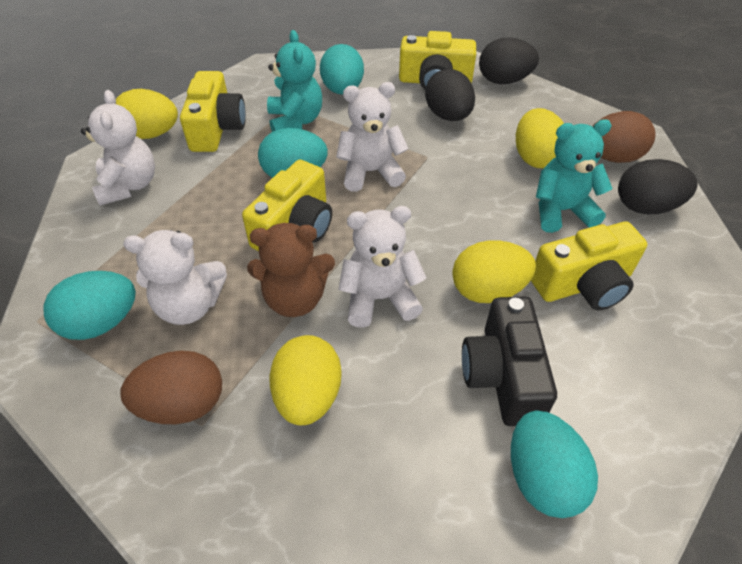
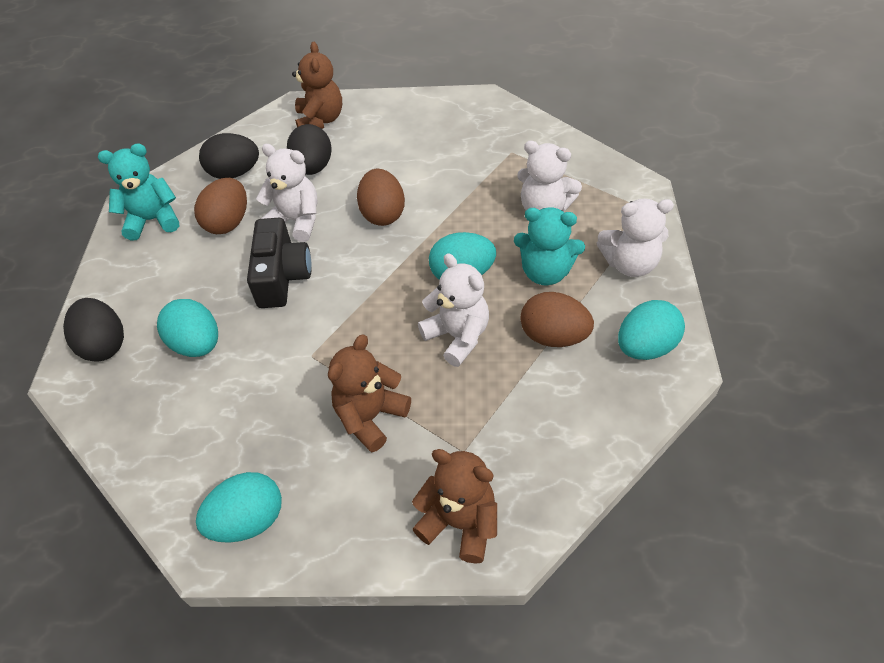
brown egg: 2 -> 3
brown teddy bear: 1 -> 3
yellow camera: 4 -> 0
yellow egg: 4 -> 0

